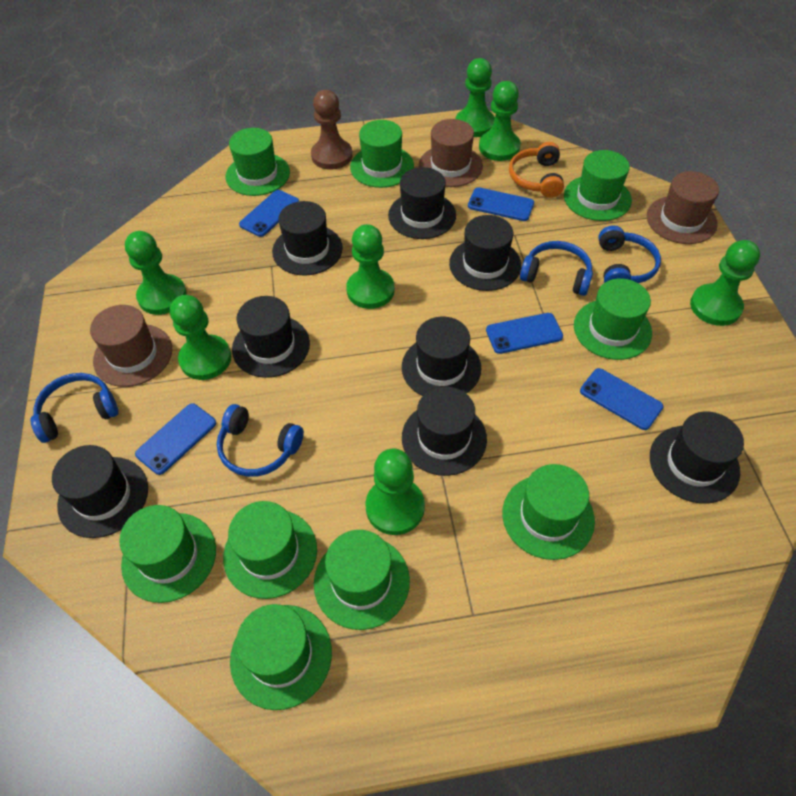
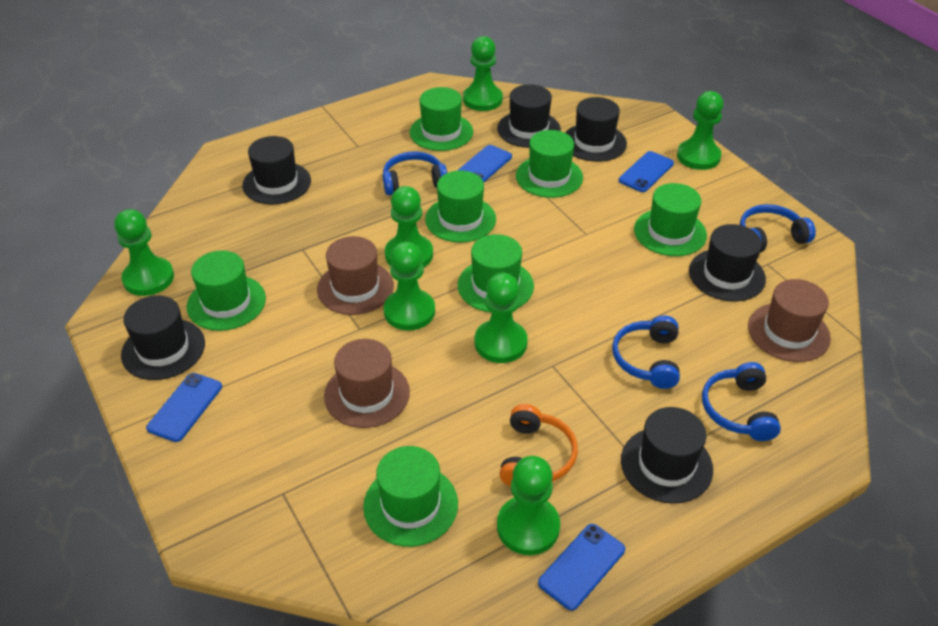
black hat: 8 -> 6
blue phone: 5 -> 4
brown pawn: 1 -> 0
green hat: 9 -> 7

